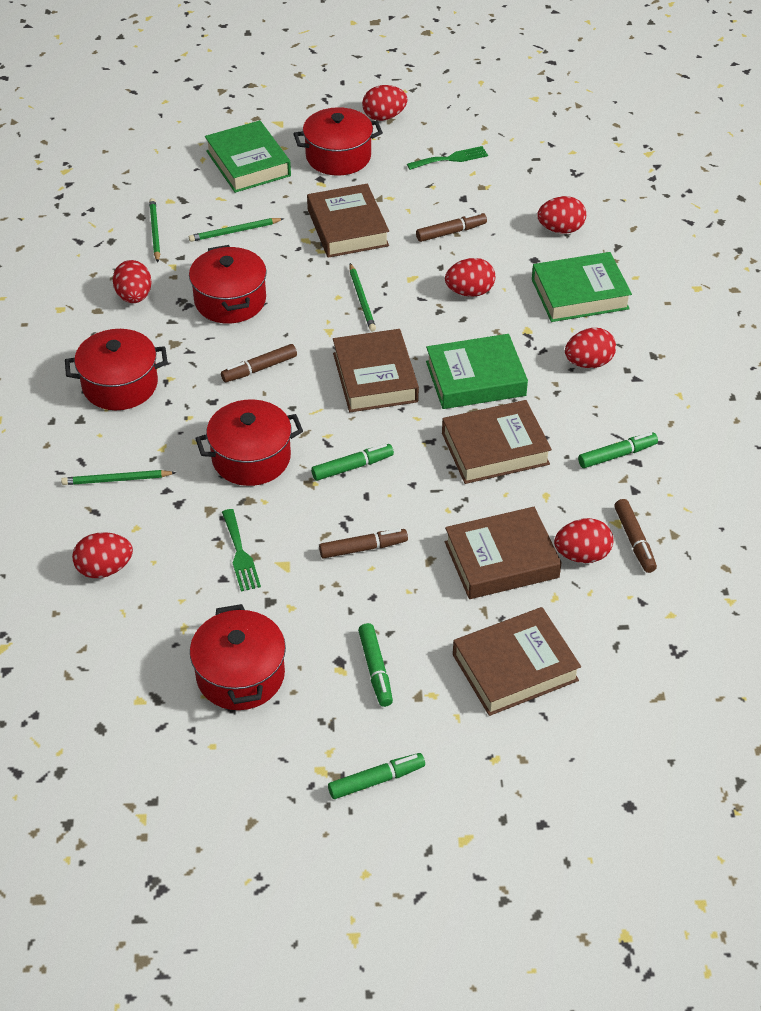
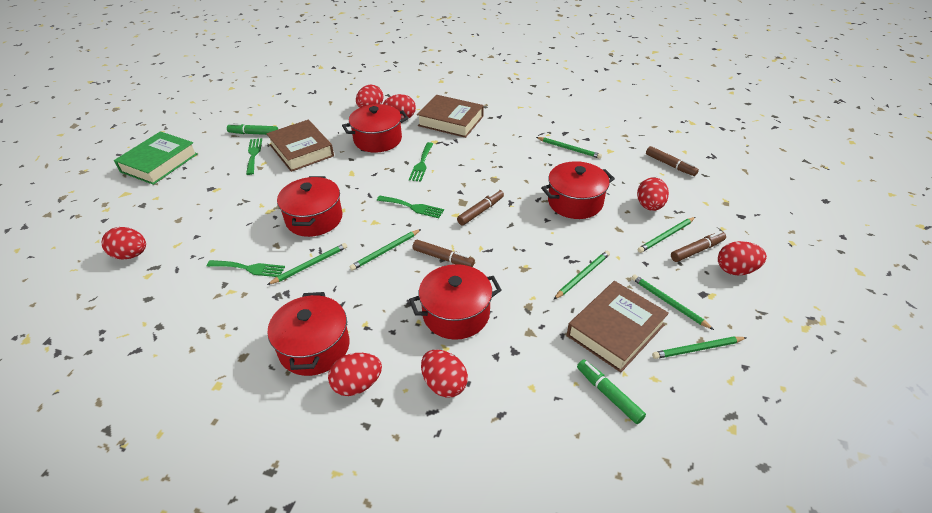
brown book: 5 -> 3
green book: 3 -> 1
green fork: 2 -> 4
green marker: 4 -> 2
green pencil: 4 -> 7

